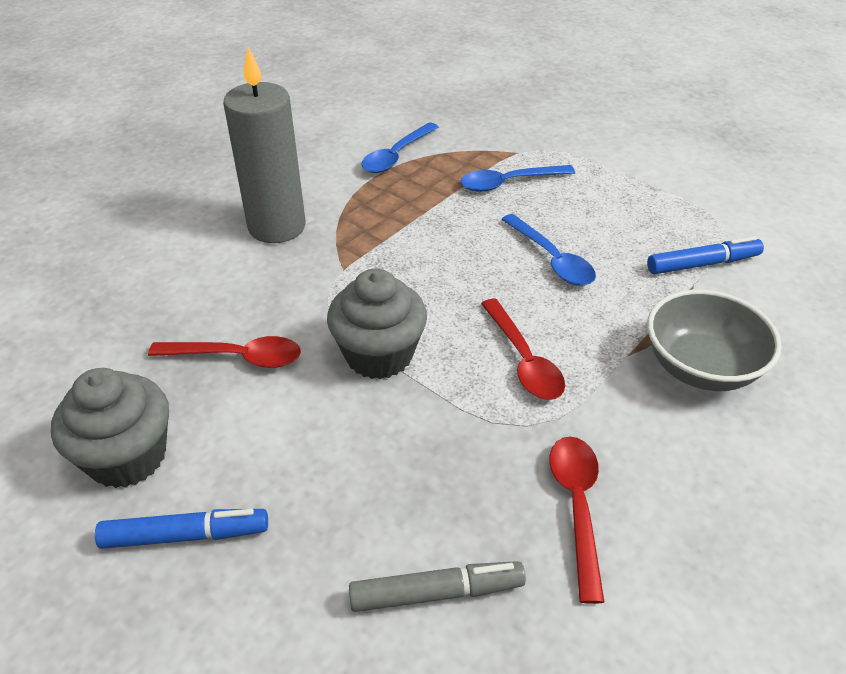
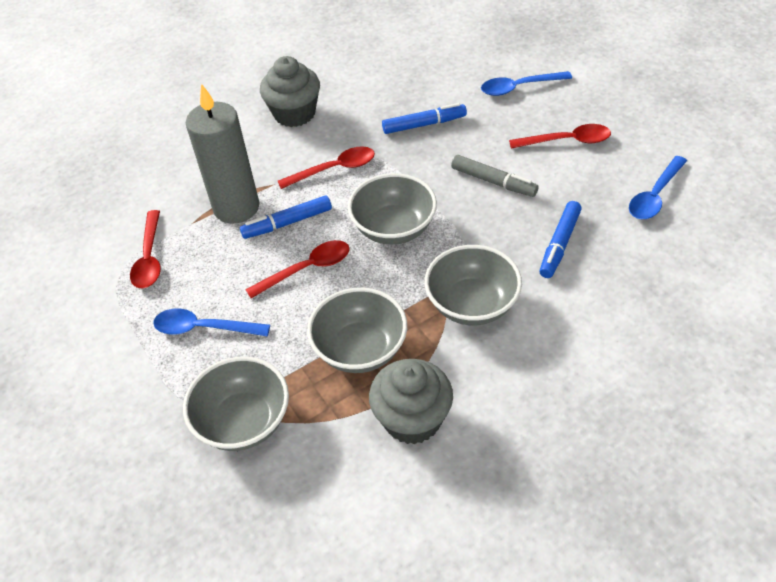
blue marker: 2 -> 3
grey bowl: 1 -> 4
red spoon: 3 -> 4

